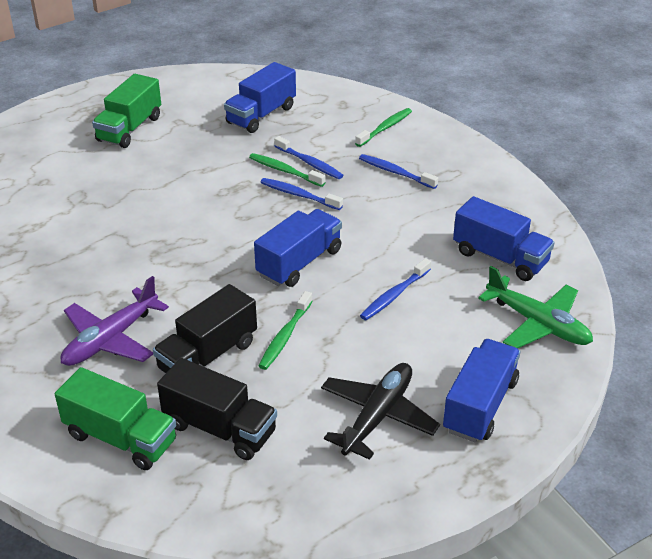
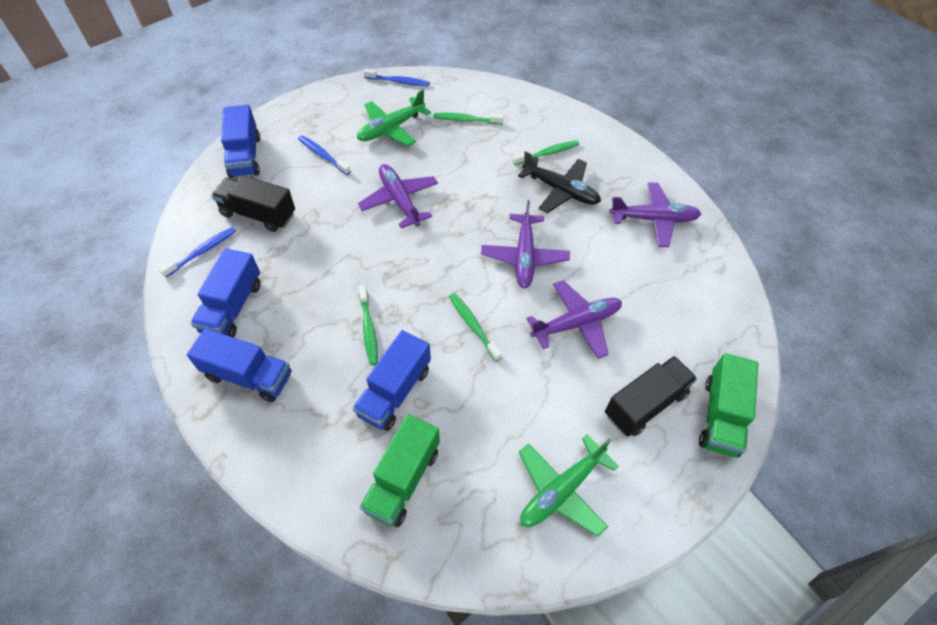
blue toothbrush: 4 -> 3
green plane: 1 -> 2
green toothbrush: 3 -> 4
purple plane: 1 -> 4

